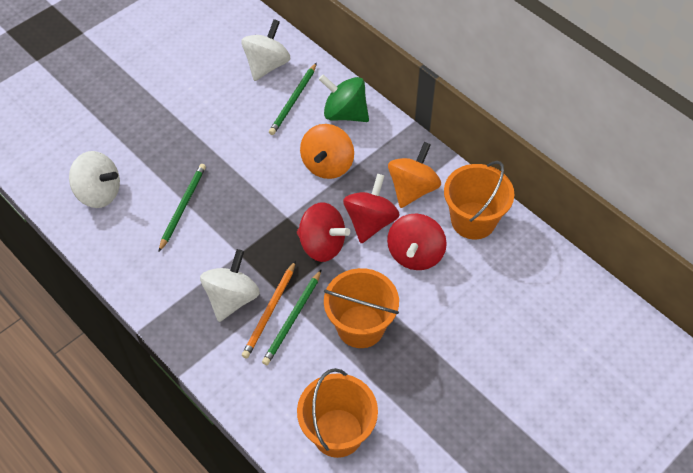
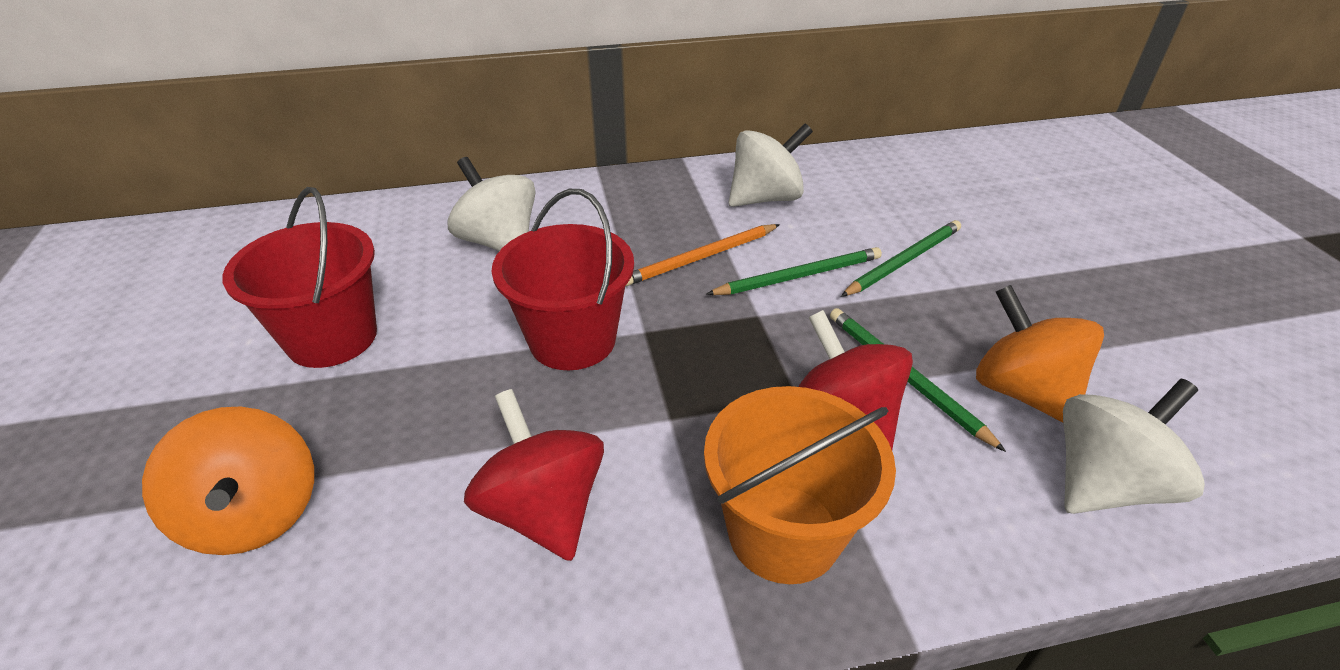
green spinning top: 1 -> 0
orange bucket: 3 -> 1
red bucket: 0 -> 2
red spinning top: 3 -> 2

